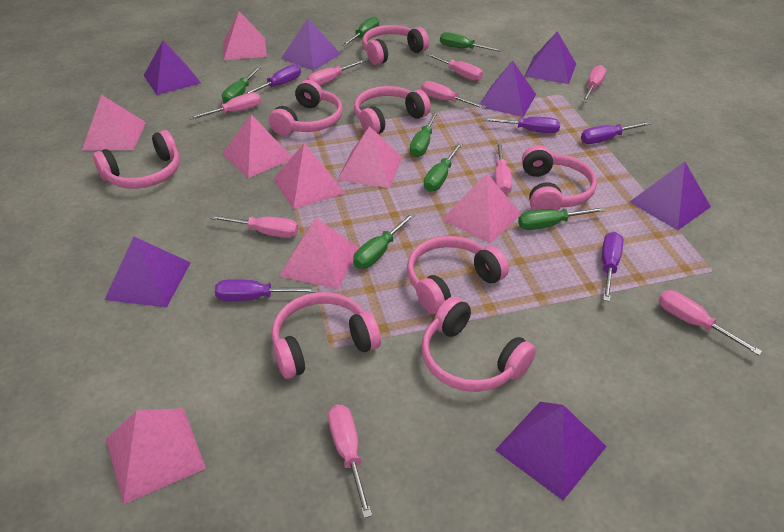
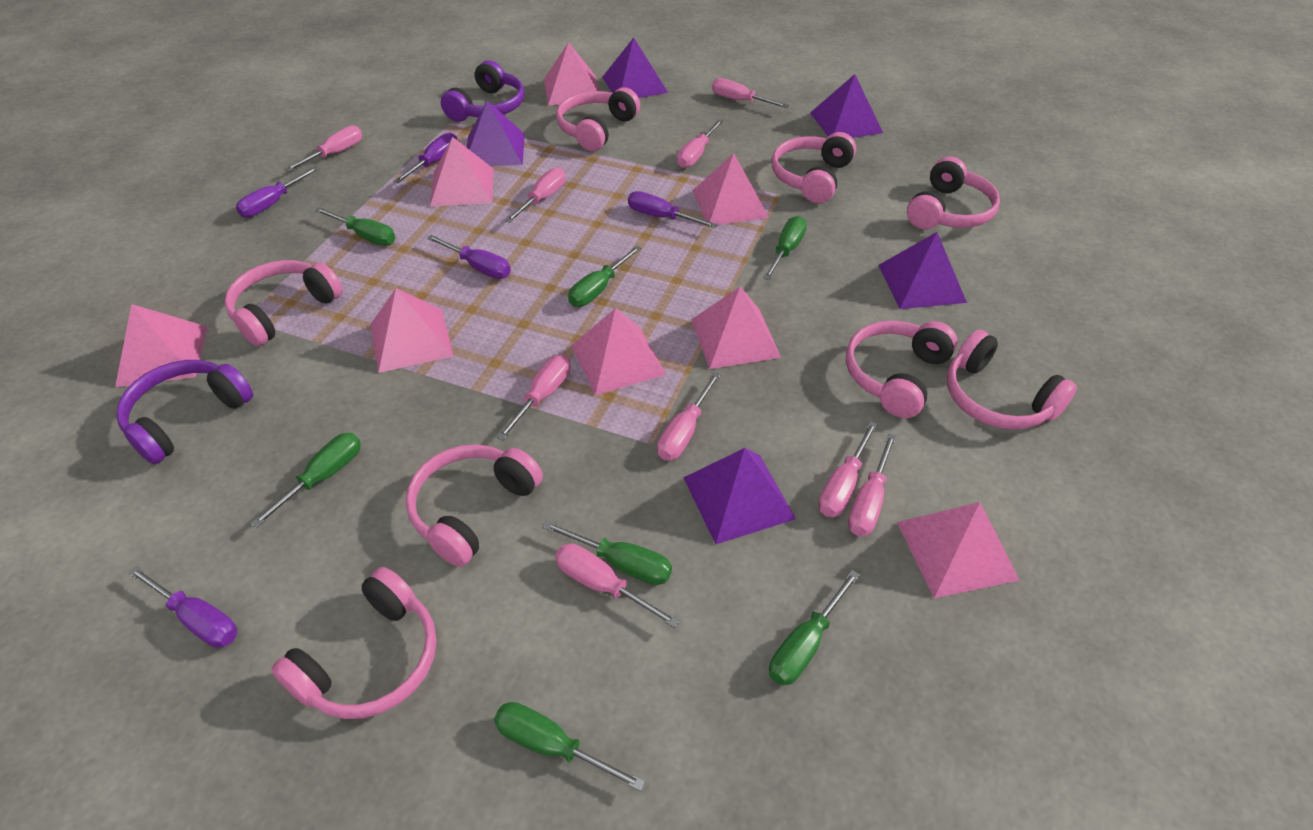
purple headphones: 0 -> 2
purple pyramid: 7 -> 5

